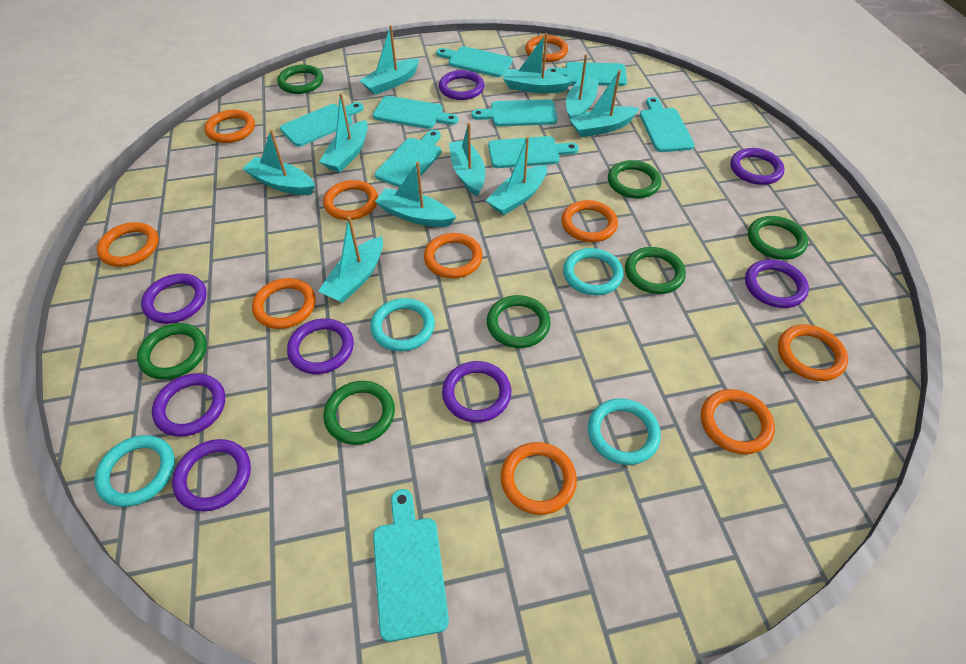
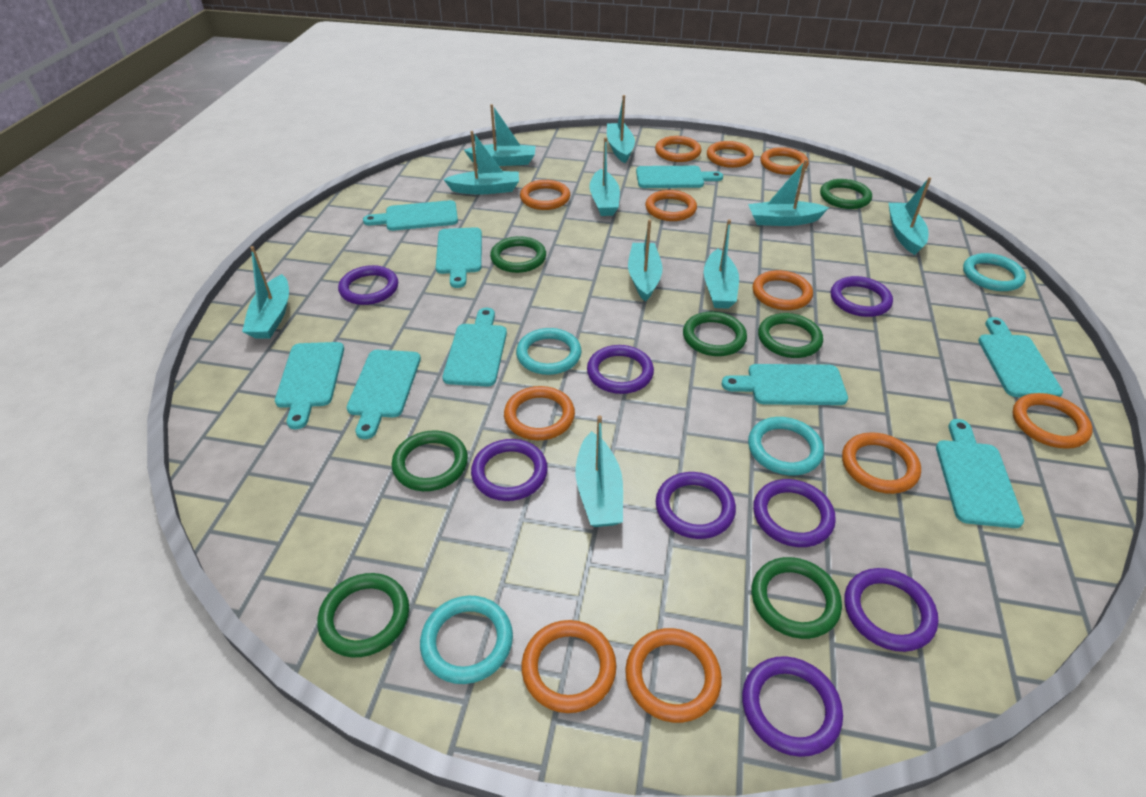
orange ring: 10 -> 11

